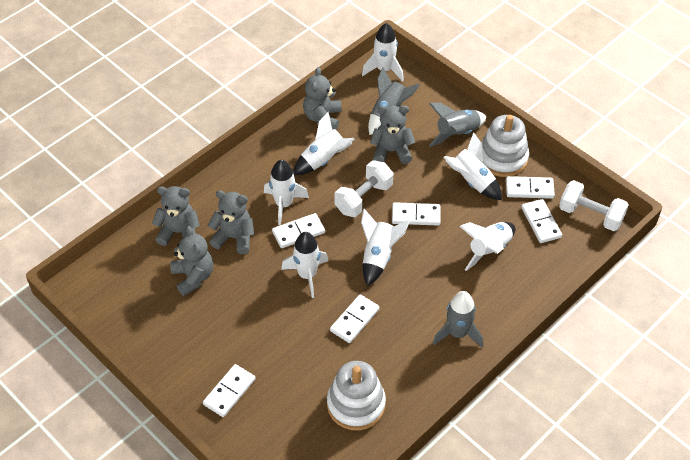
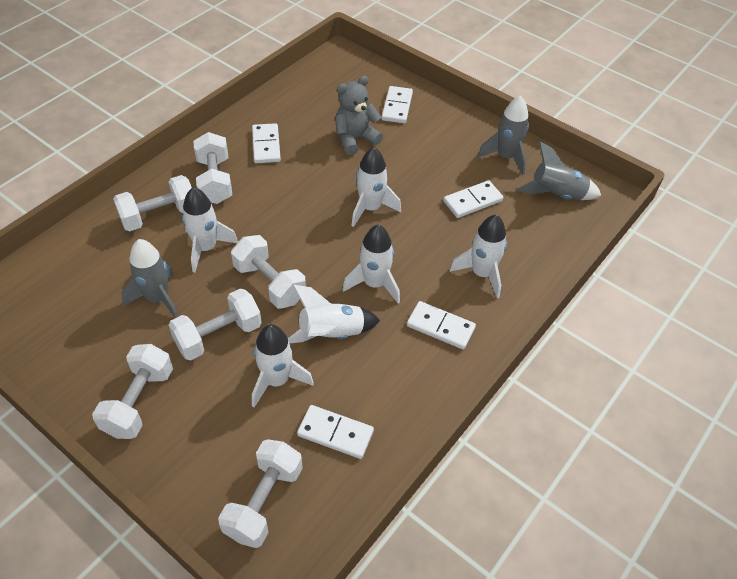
grey teddy bear: 5 -> 1
white domino: 6 -> 5
white dumbbell: 2 -> 6
white rocket: 7 -> 6
white stacking toy: 2 -> 0

